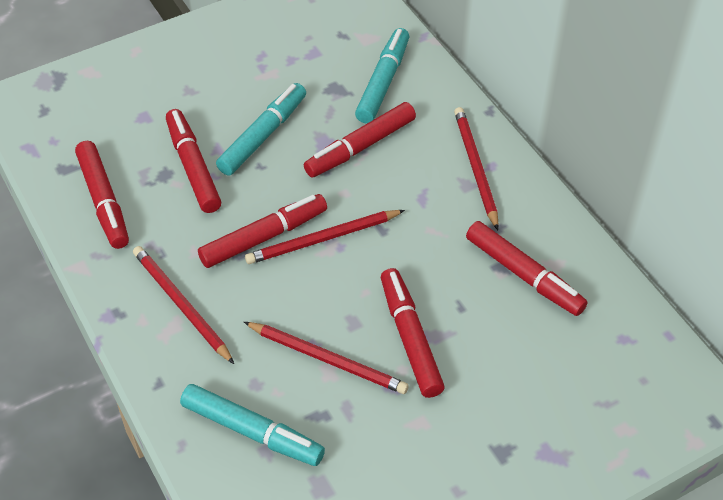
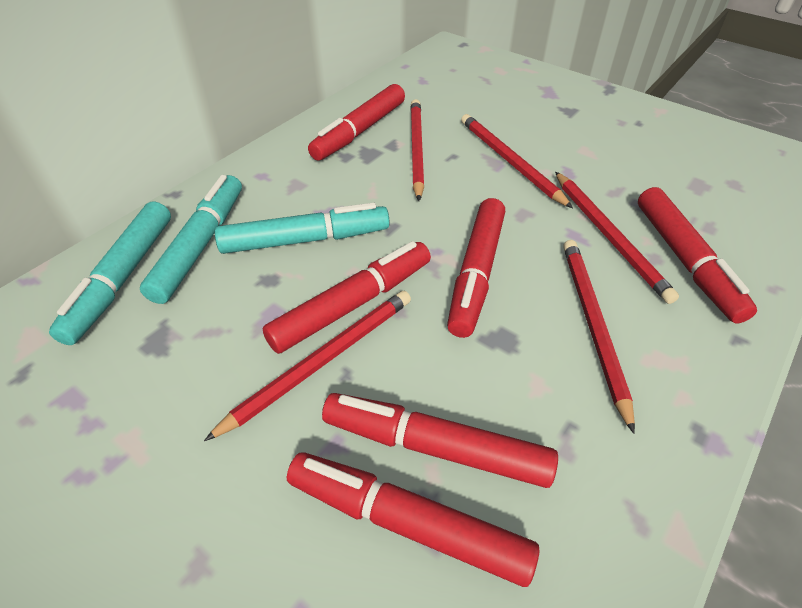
red pencil: 4 -> 5

